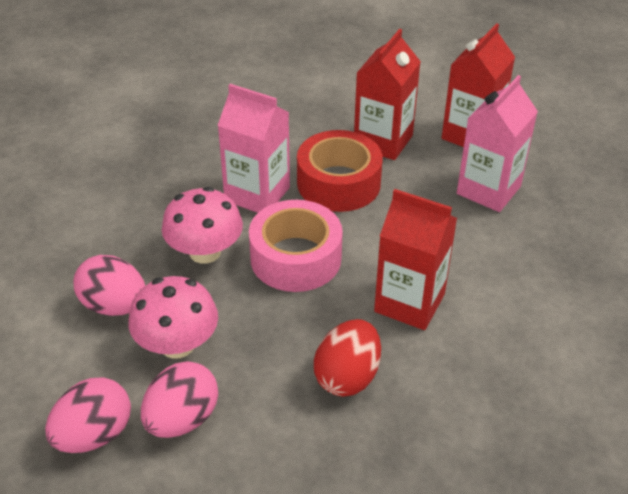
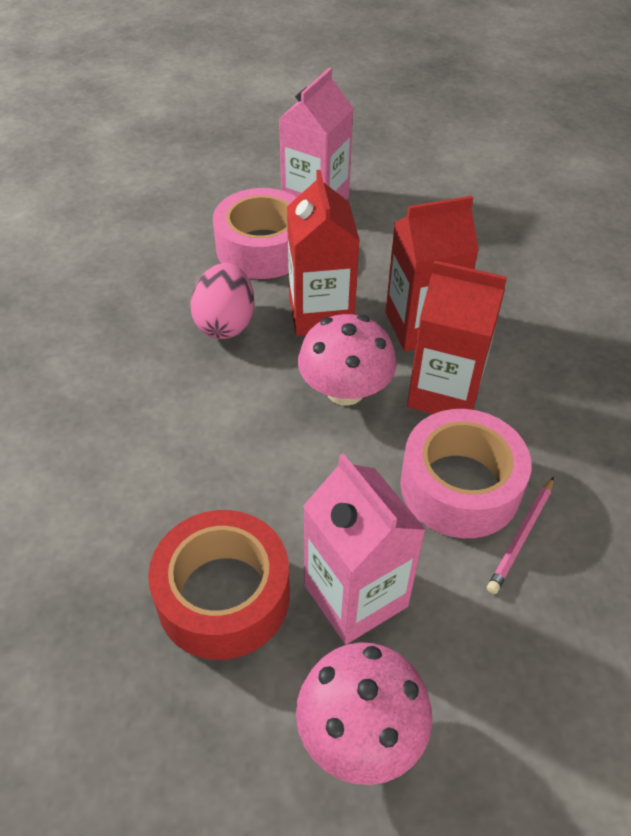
pink egg: 3 -> 1
pink pencil: 0 -> 1
pink tape: 1 -> 2
red egg: 1 -> 0

